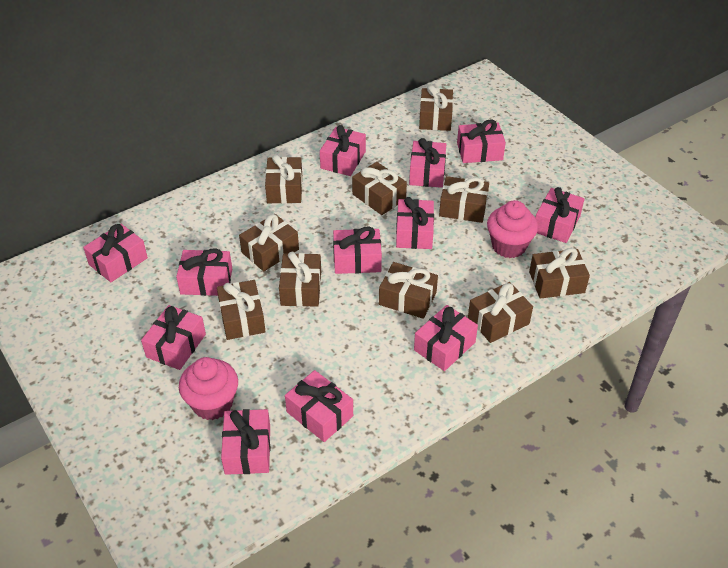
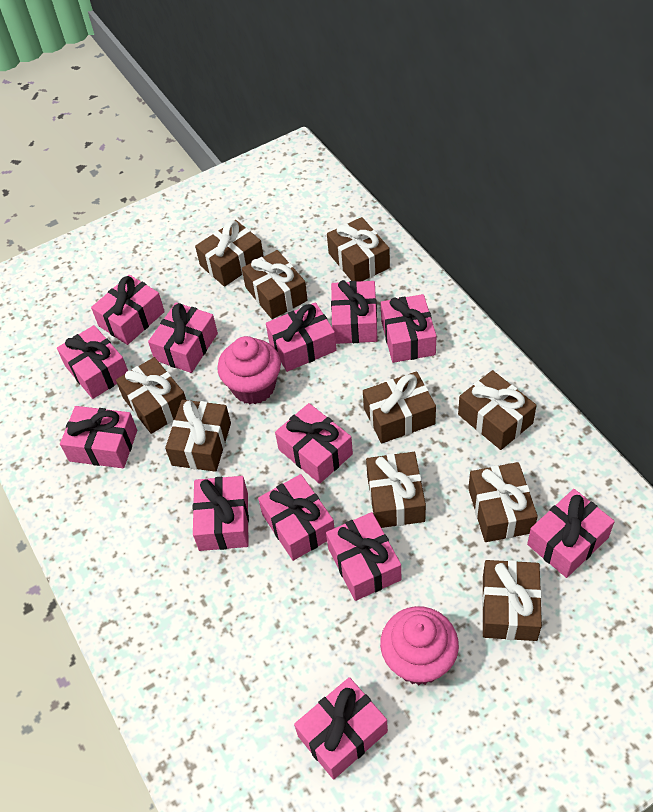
pink gift: 12 -> 13

